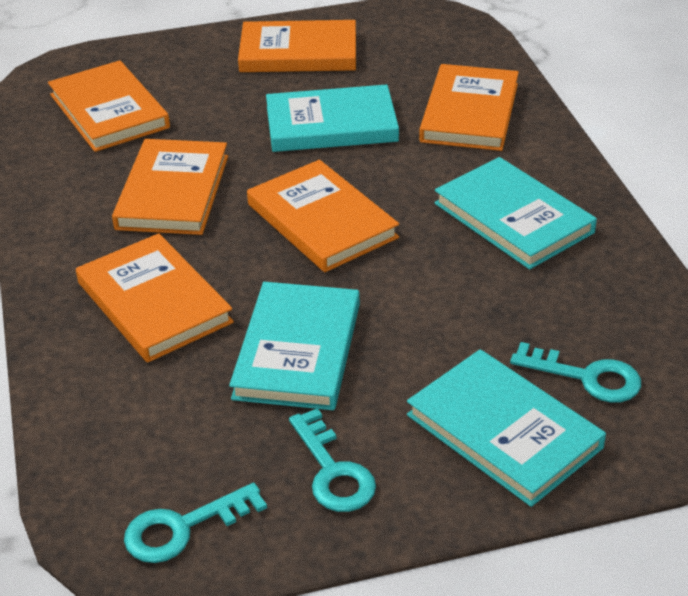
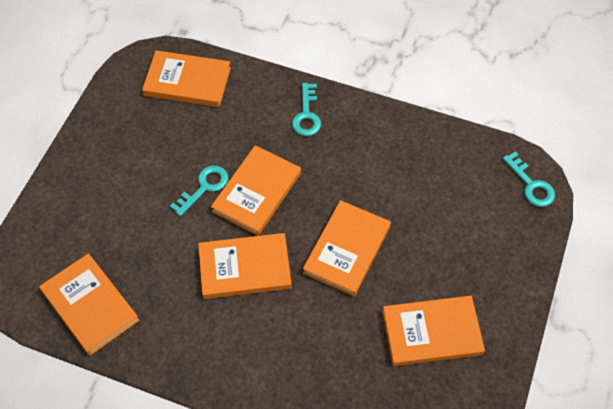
turquoise book: 4 -> 0

